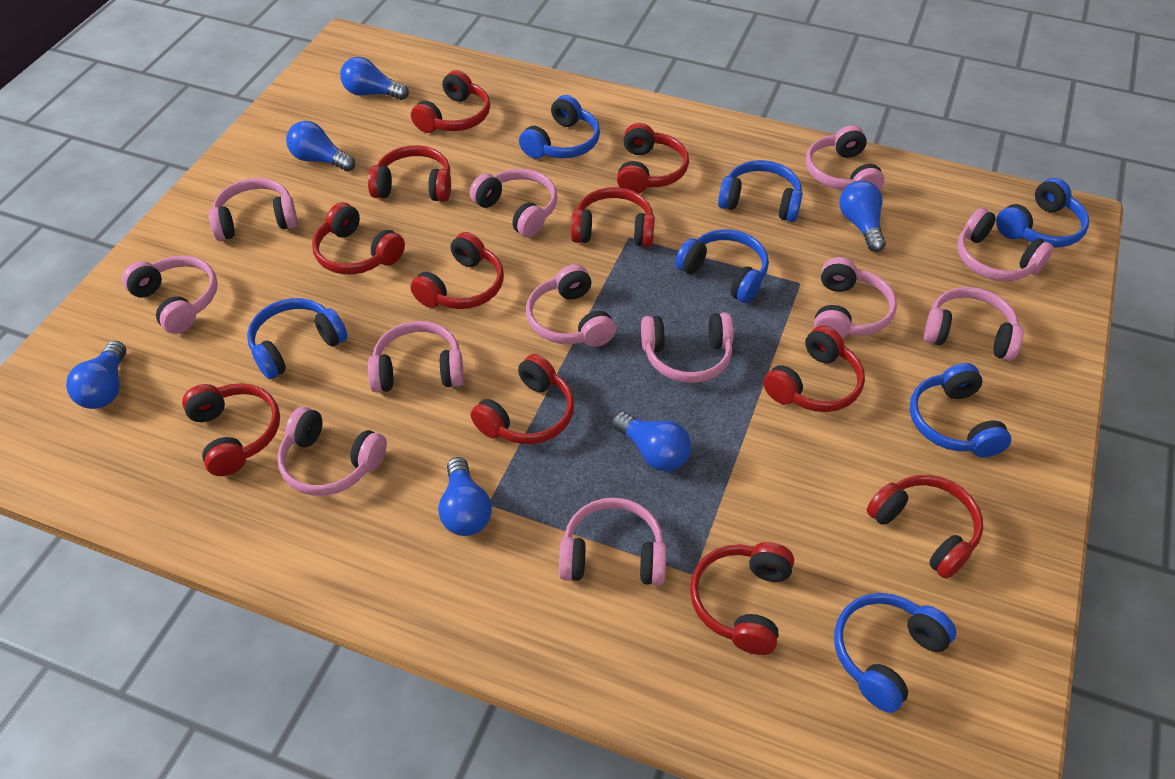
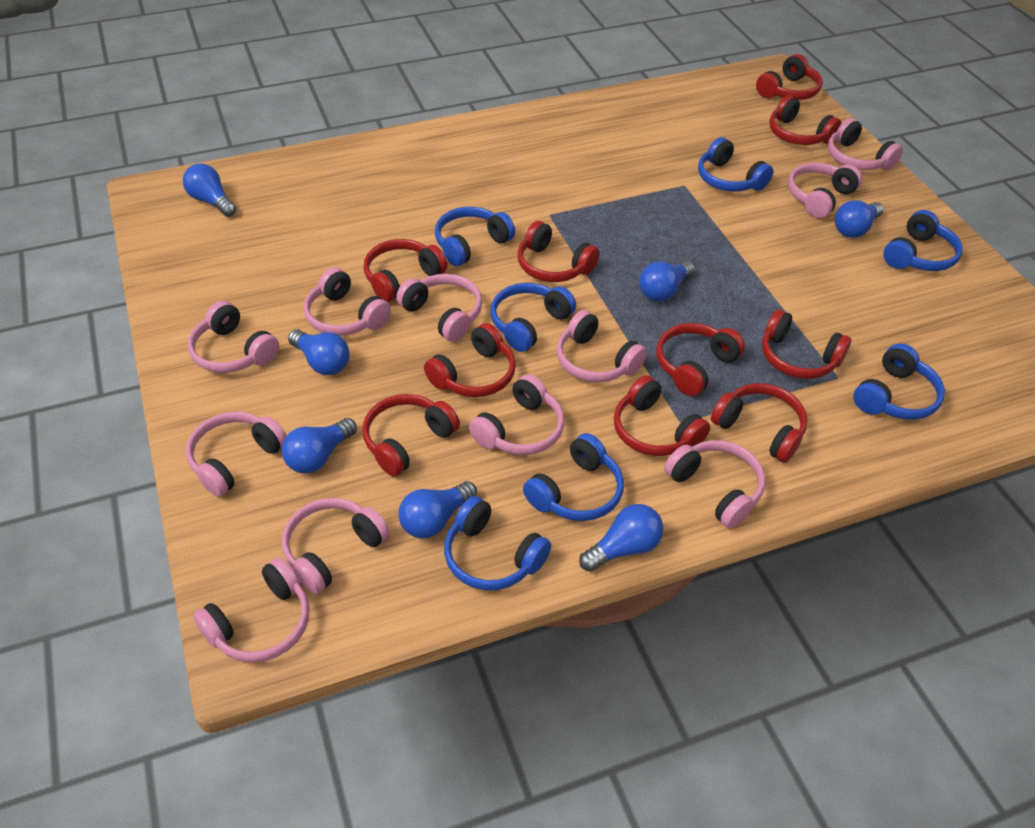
blue light bulb: 6 -> 7
pink headphones: 12 -> 11
red headphones: 11 -> 10

